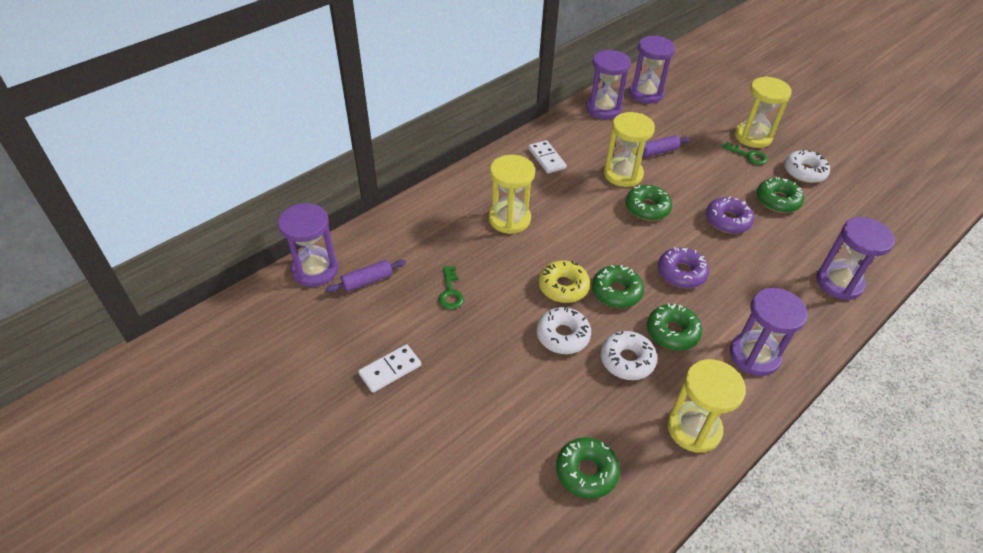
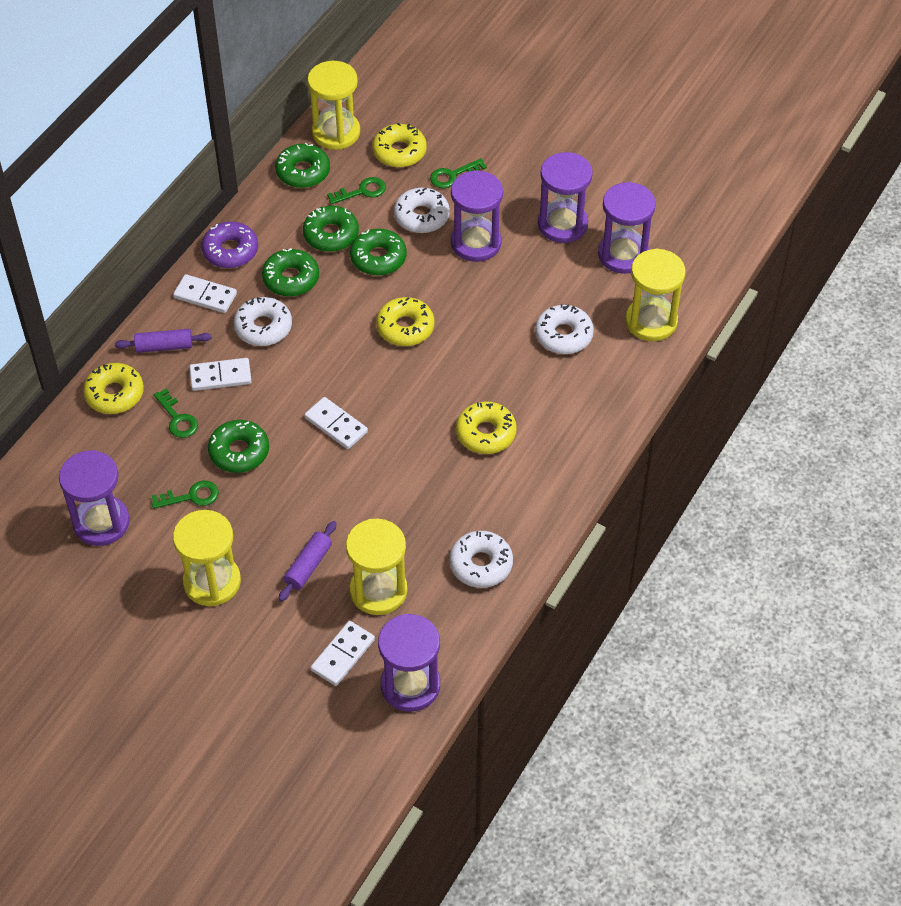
green key: 2 -> 4
purple donut: 2 -> 1
white domino: 2 -> 4
white donut: 3 -> 4
yellow donut: 1 -> 4

